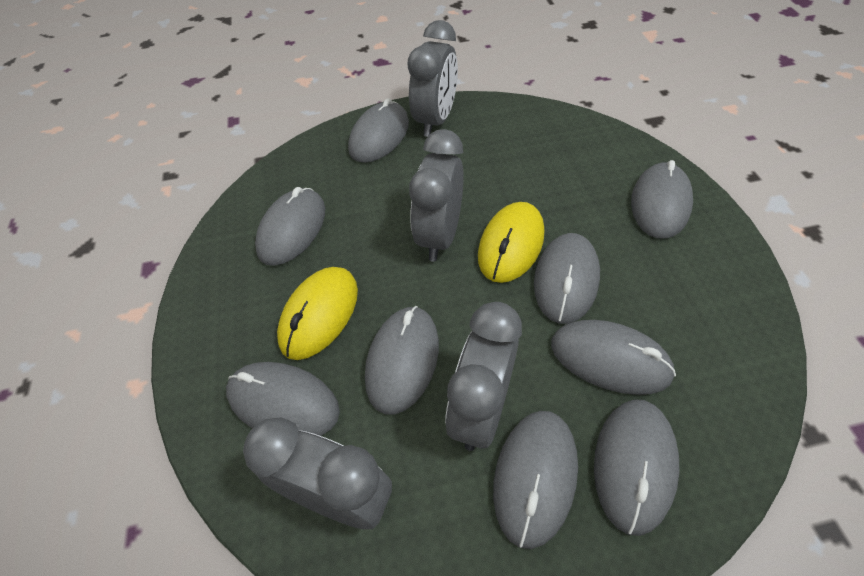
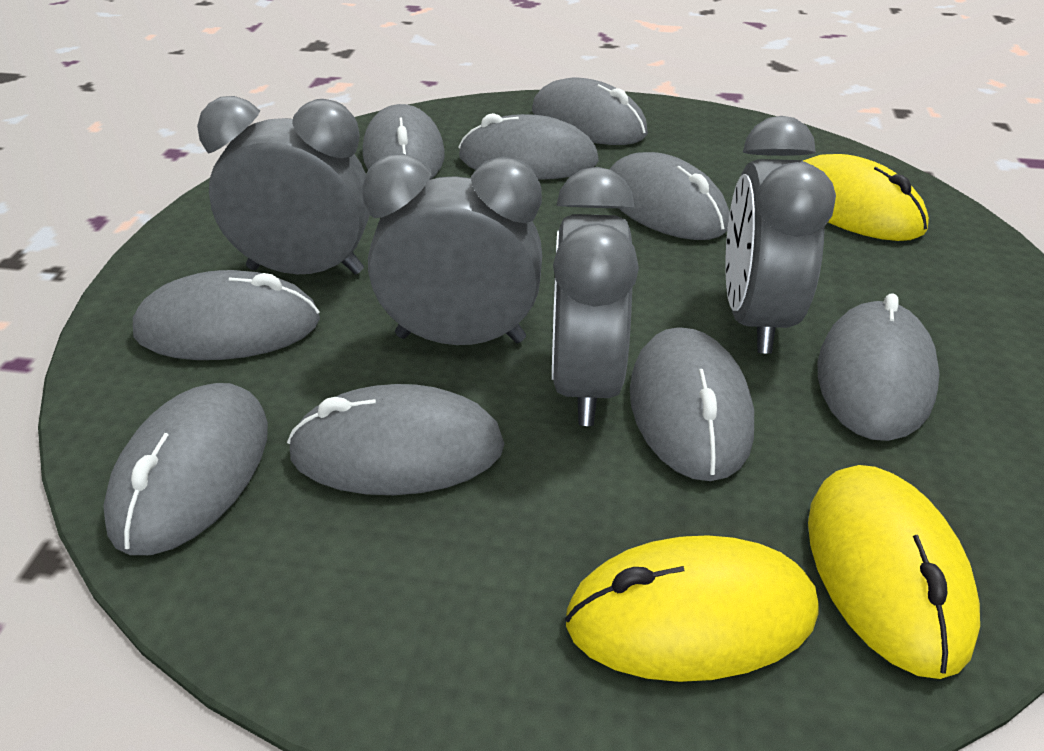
yellow mouse: 2 -> 3

